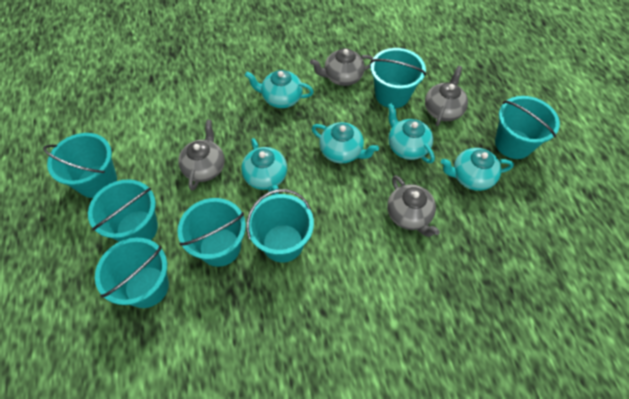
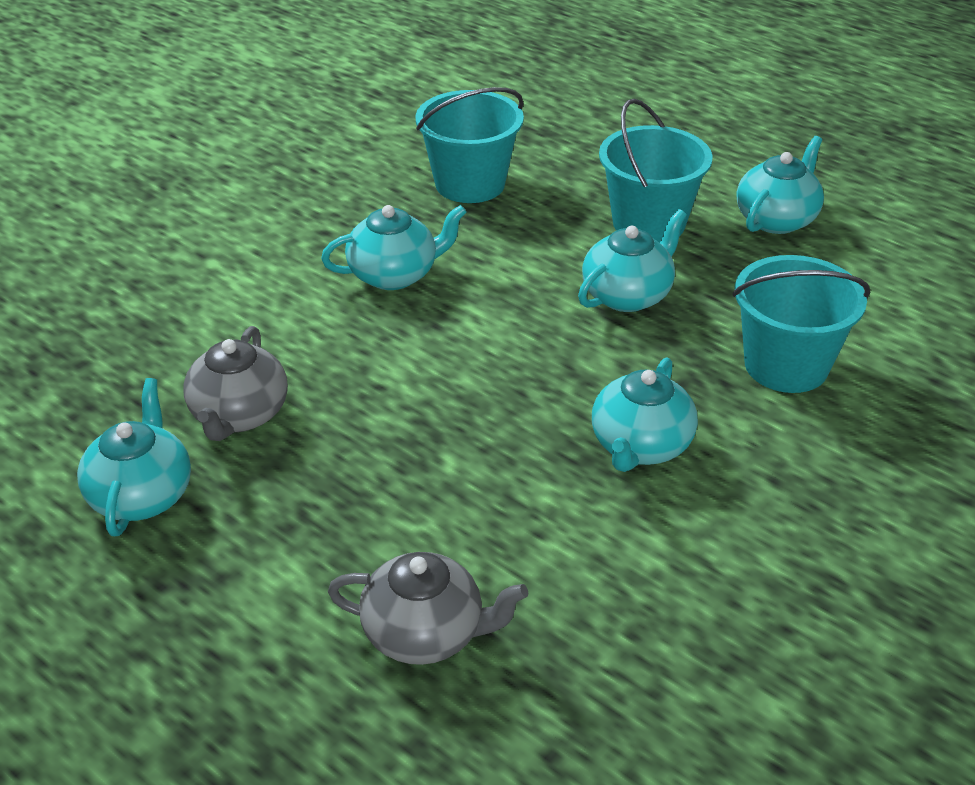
grey teapot: 4 -> 2
turquoise bucket: 7 -> 3

